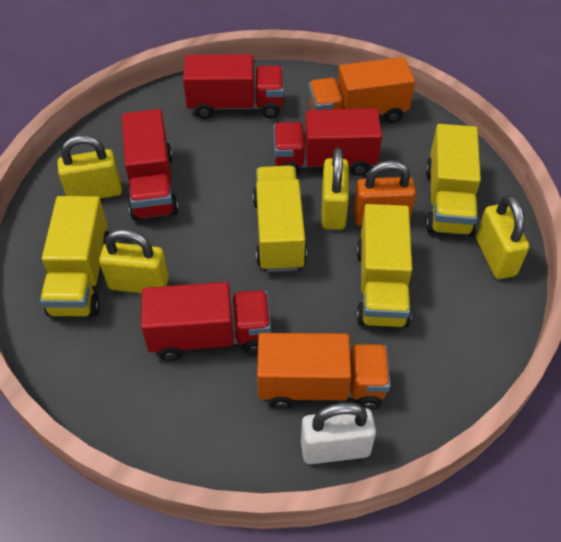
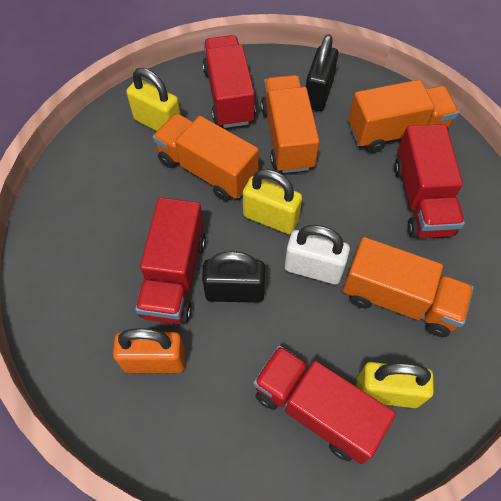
black padlock: 0 -> 2
orange truck: 2 -> 4
yellow padlock: 4 -> 3
yellow truck: 4 -> 0

